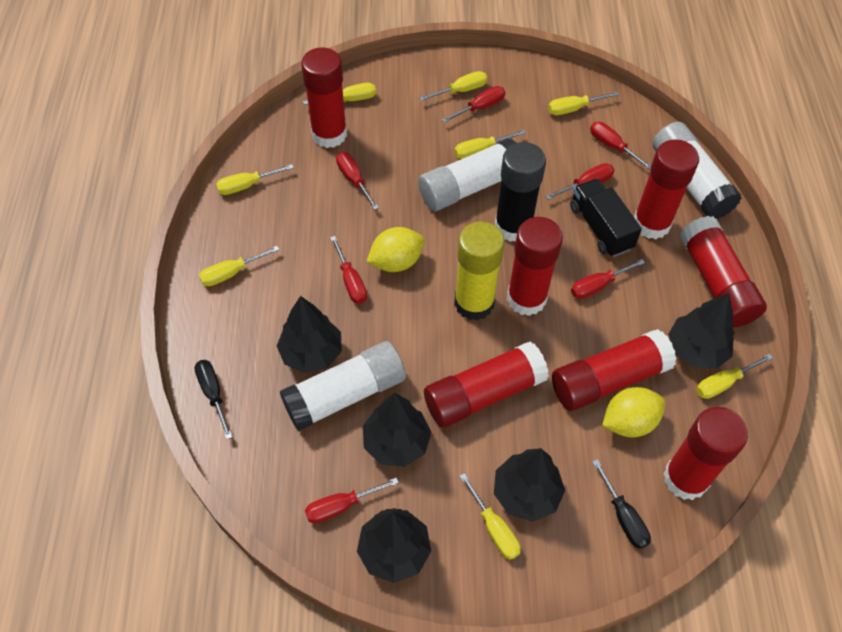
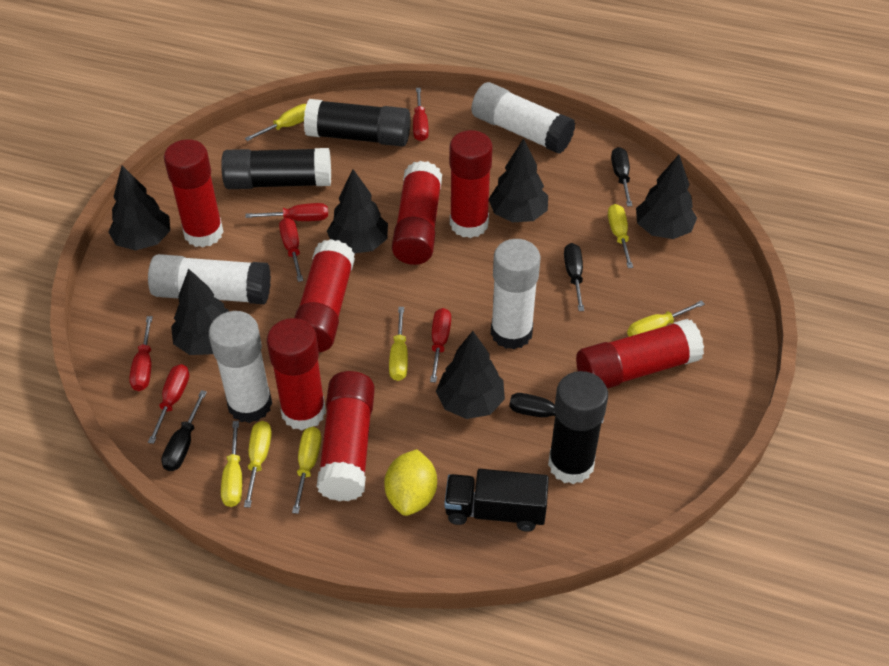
black glue stick: 1 -> 3
black screwdriver: 2 -> 4
black tree: 5 -> 6
red screwdriver: 7 -> 6
white glue stick: 3 -> 4
yellow glue stick: 1 -> 0
yellow lemon: 2 -> 1
yellow screwdriver: 8 -> 7

